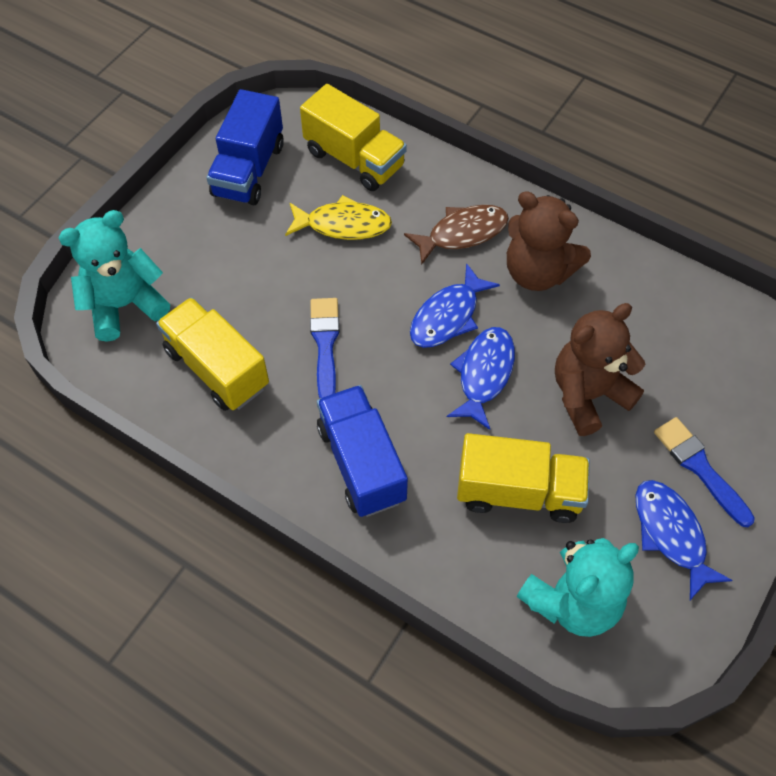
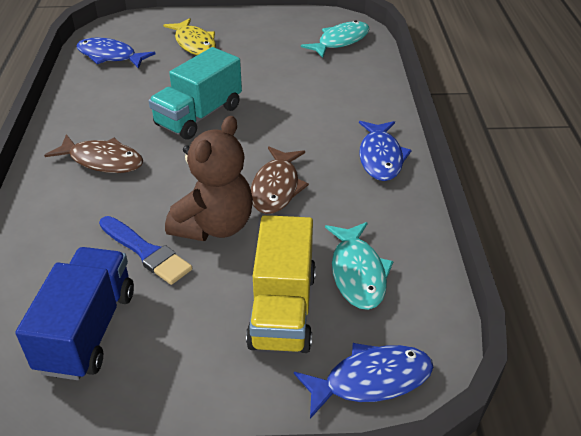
blue brush: 2 -> 1
blue truck: 2 -> 1
brown fish: 1 -> 2
brown teddy bear: 2 -> 1
turquoise fish: 0 -> 2
turquoise teddy bear: 2 -> 0
turquoise truck: 0 -> 1
yellow truck: 3 -> 1

